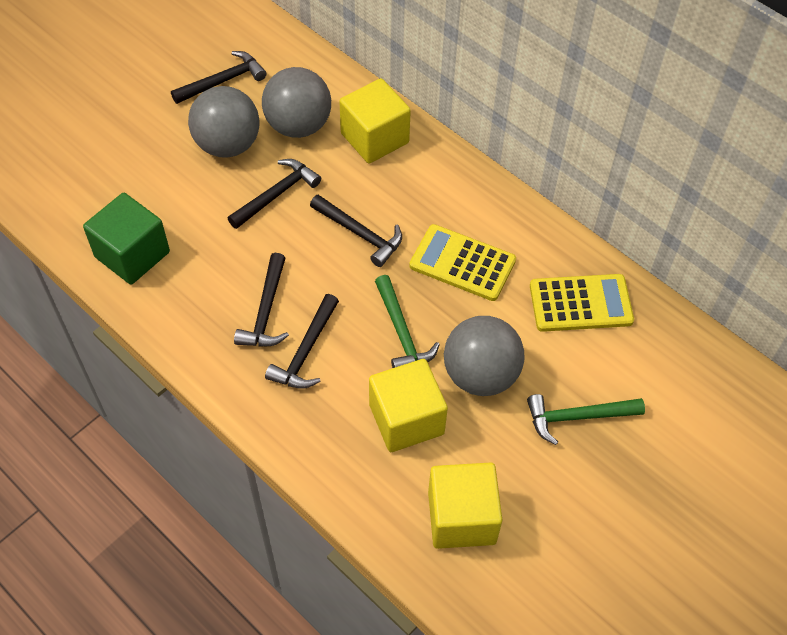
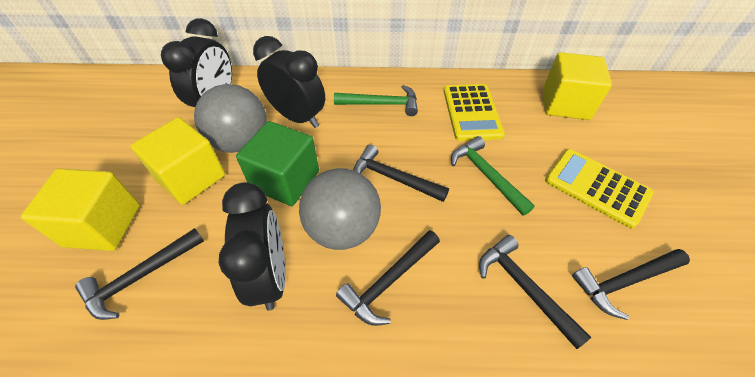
black clock: 0 -> 3
grey ball: 3 -> 2

